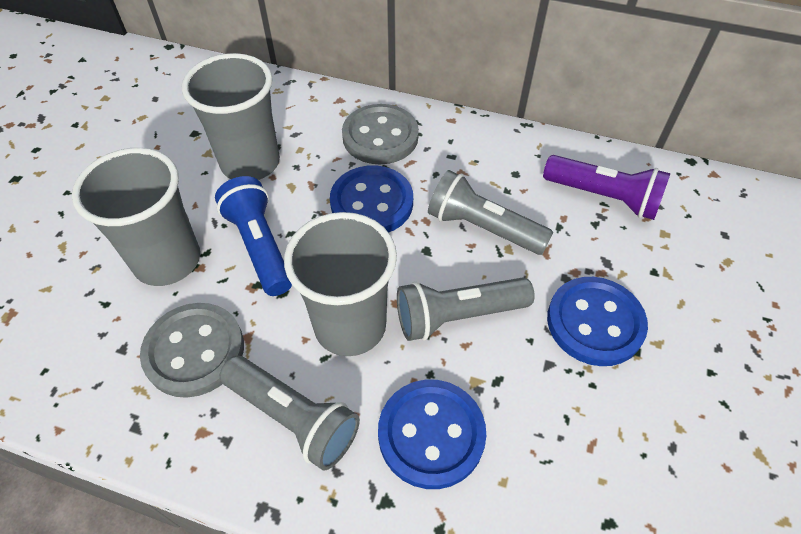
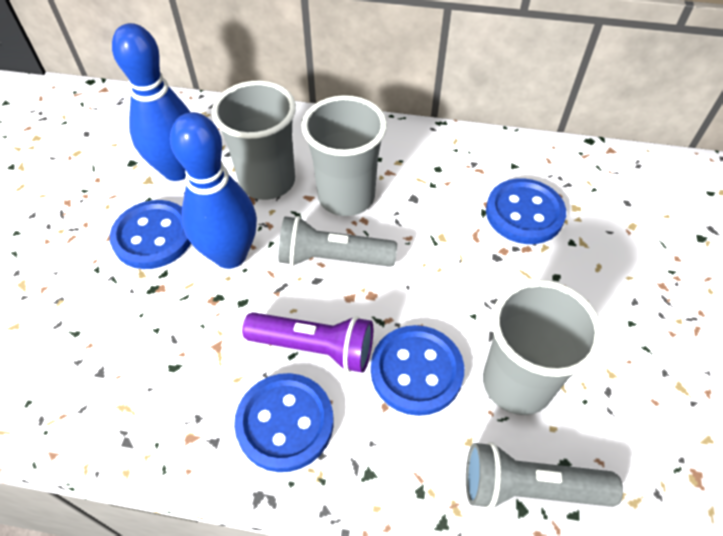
blue bowling pin: 0 -> 2
blue button: 3 -> 4
blue flashlight: 1 -> 0
grey button: 2 -> 0
grey flashlight: 3 -> 2

